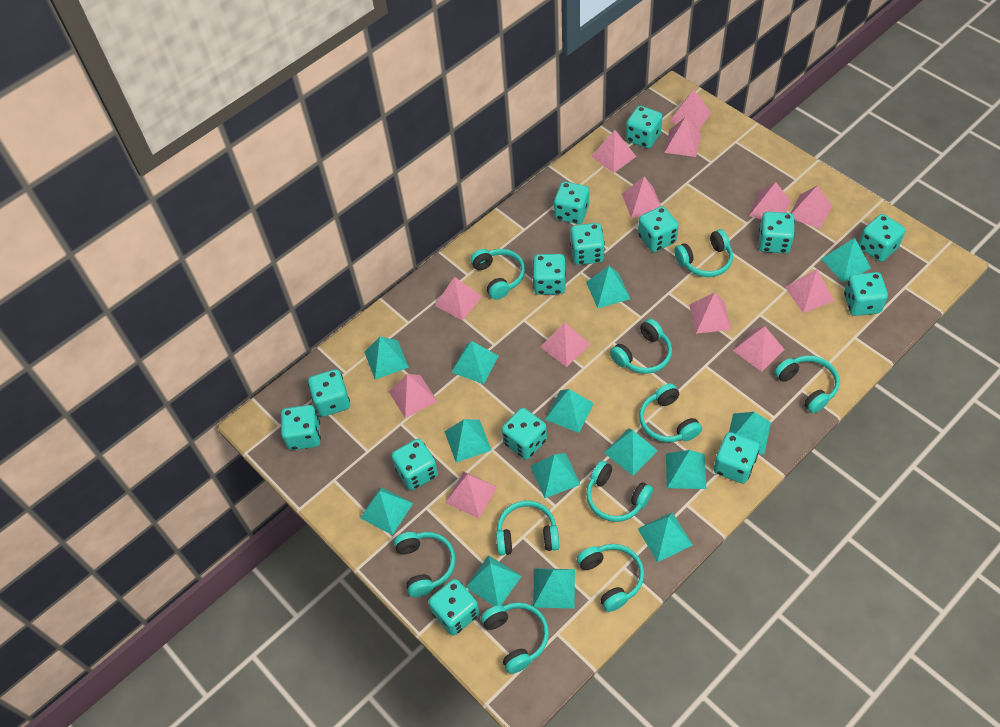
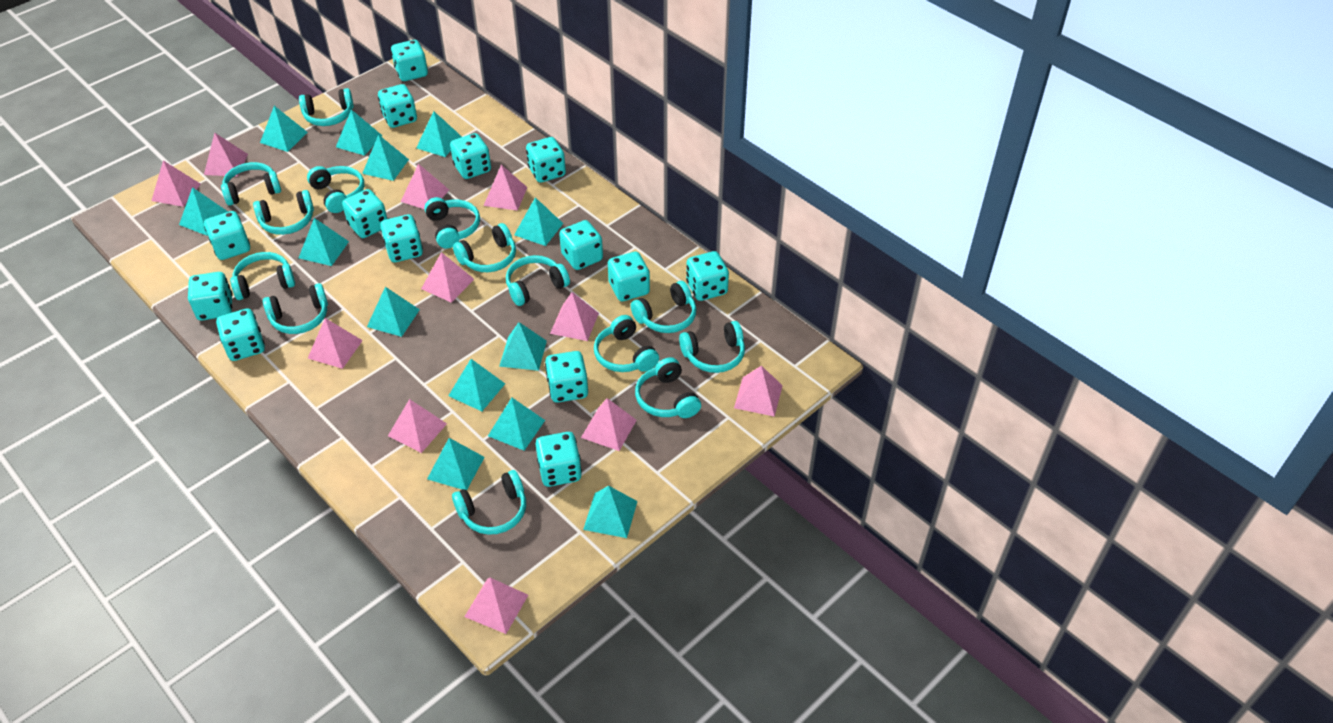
pink pyramid: 13 -> 11
turquoise headphones: 10 -> 14
turquoise pyramid: 14 -> 13

